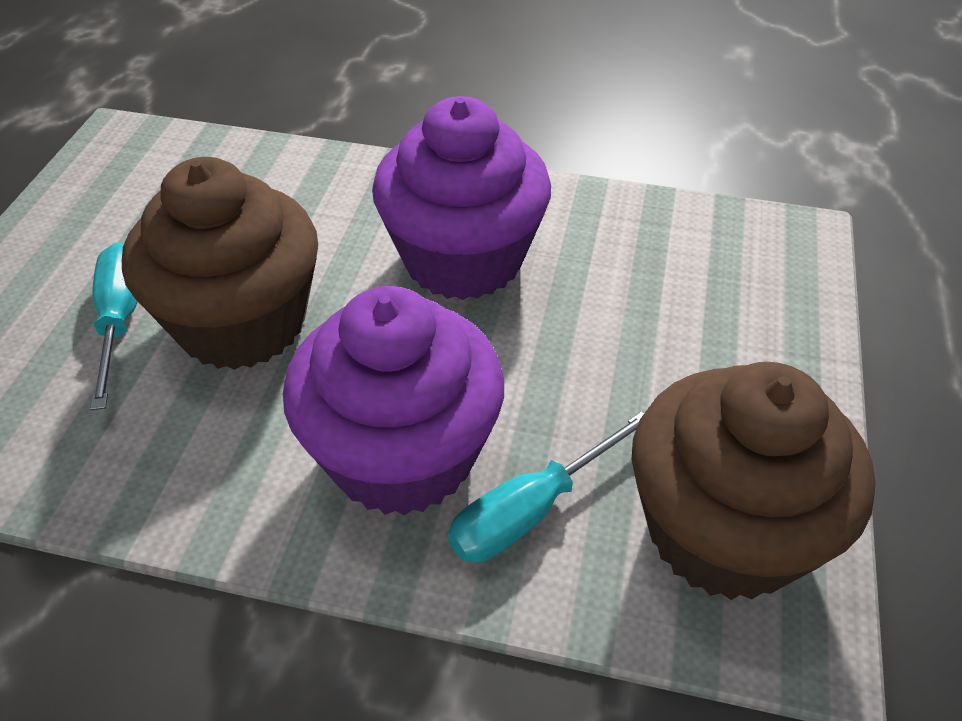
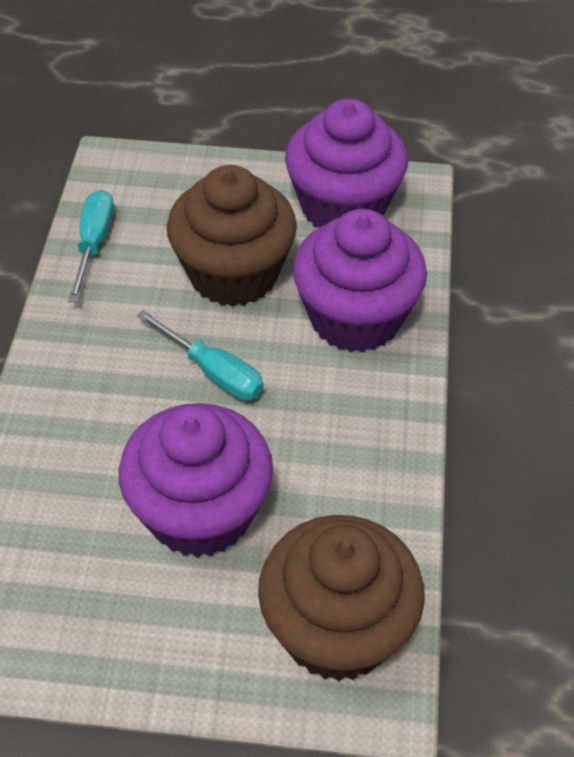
purple cupcake: 2 -> 3

